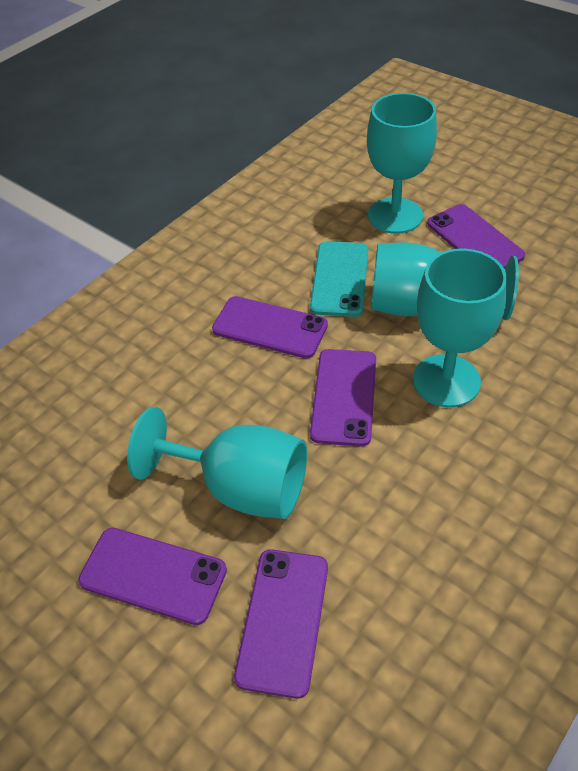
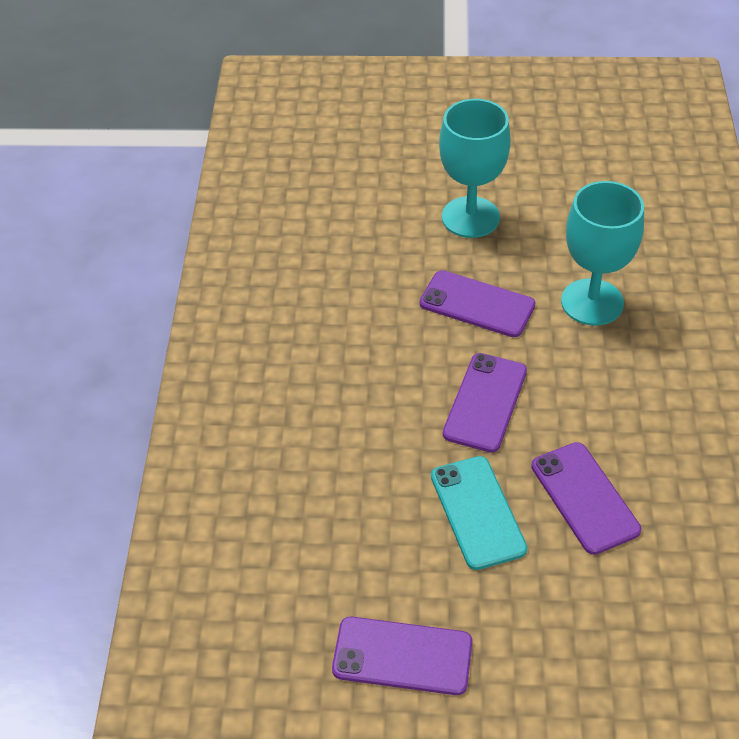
purple phone: 5 -> 4
turquoise goblet: 4 -> 2

